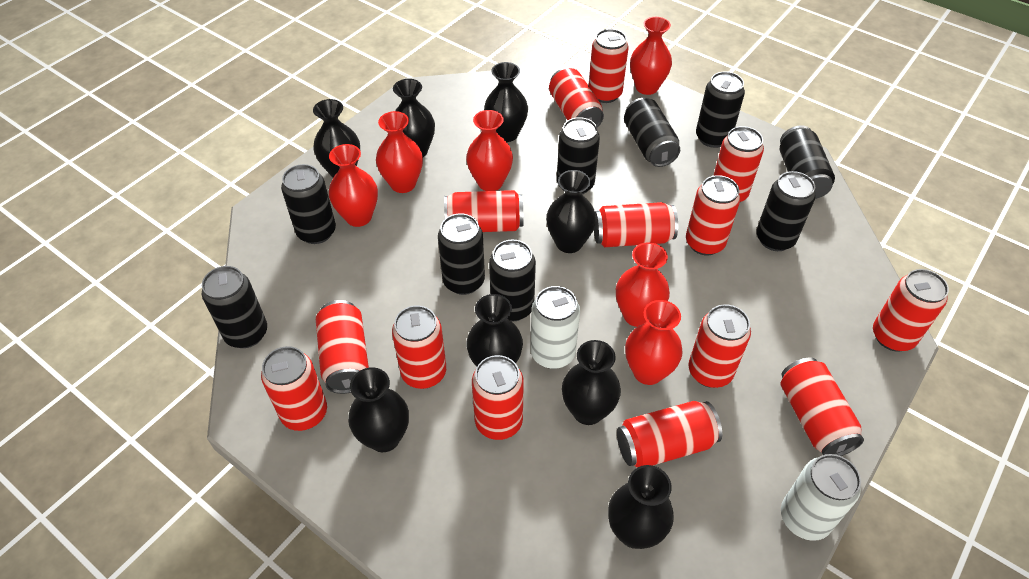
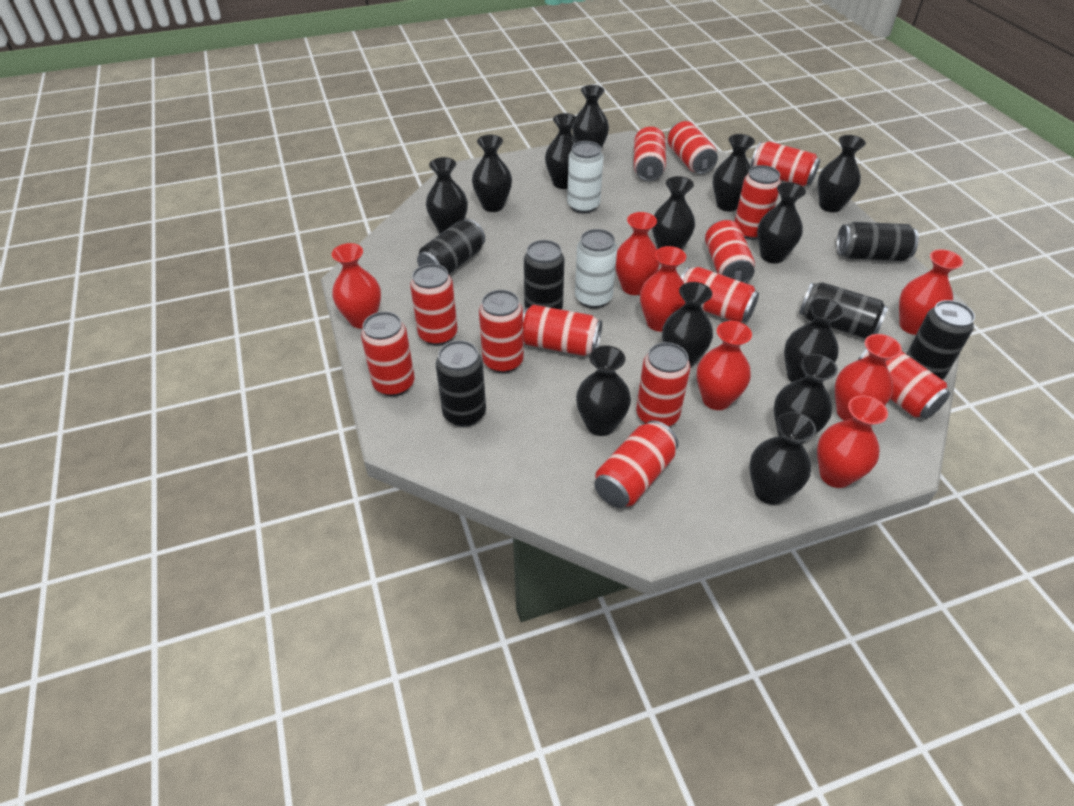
black can: 9 -> 6
black vase: 8 -> 13
red can: 14 -> 13
red vase: 6 -> 7

